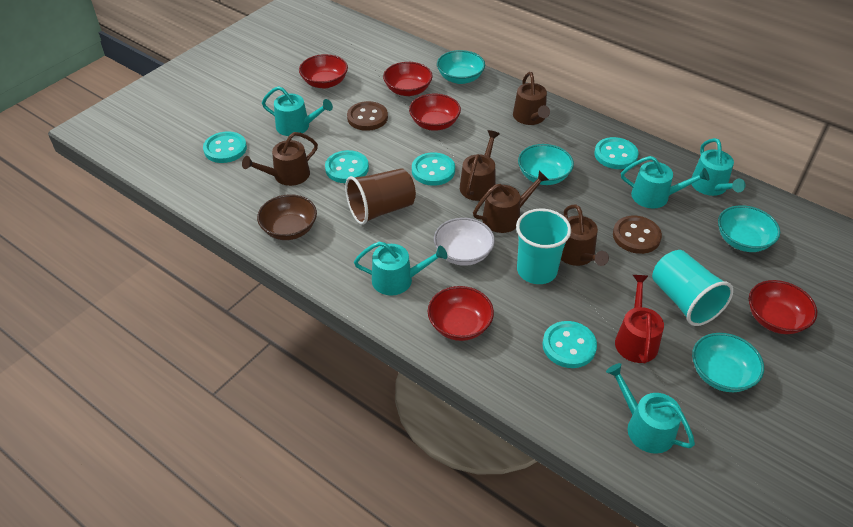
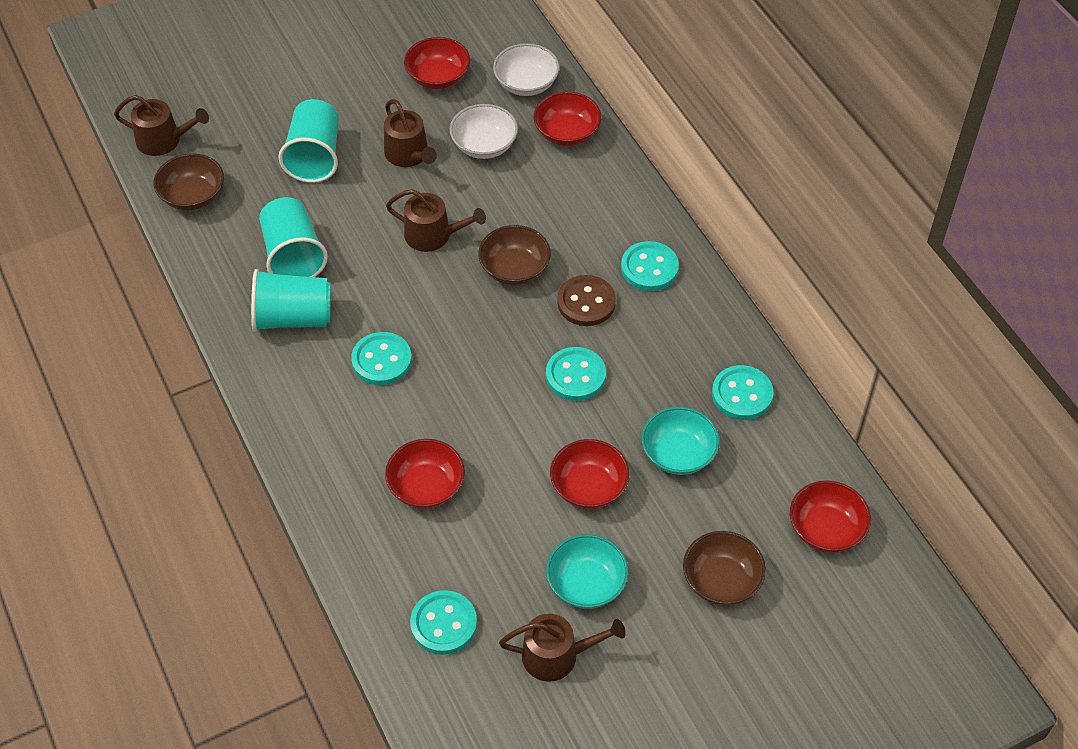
brown bowl: 1 -> 3
brown button: 2 -> 1
brown cup: 1 -> 0
brown watering can: 5 -> 4
red watering can: 1 -> 0
turquoise bowl: 4 -> 2
turquoise cup: 2 -> 3
turquoise watering can: 5 -> 0
white bowl: 1 -> 2

